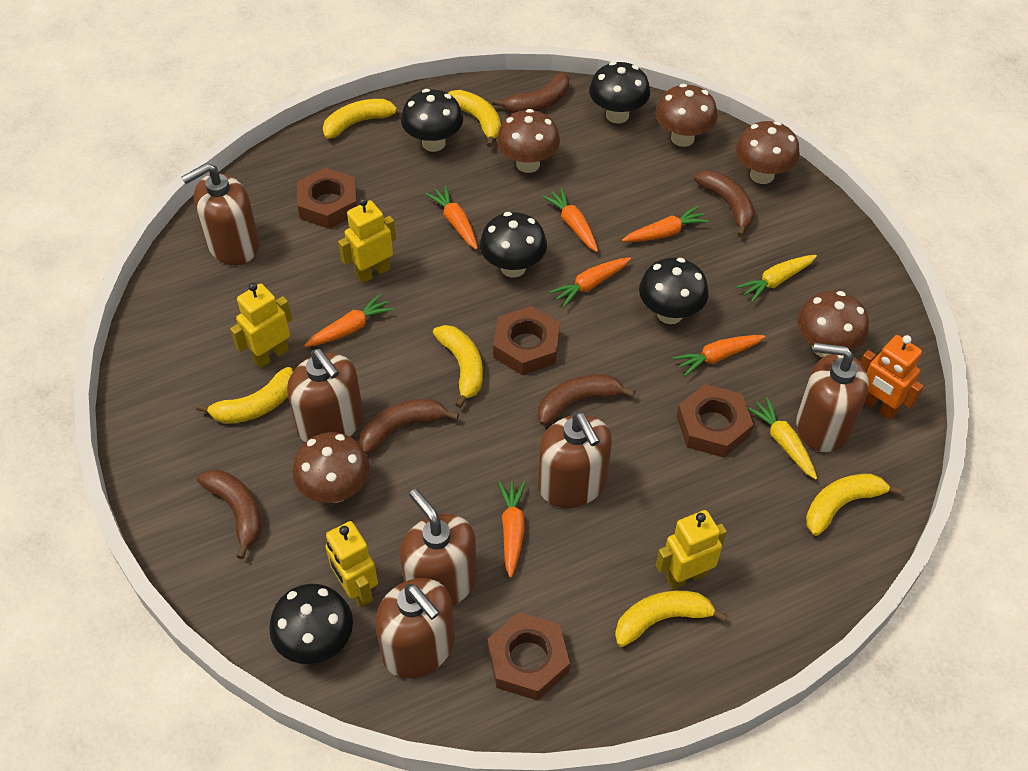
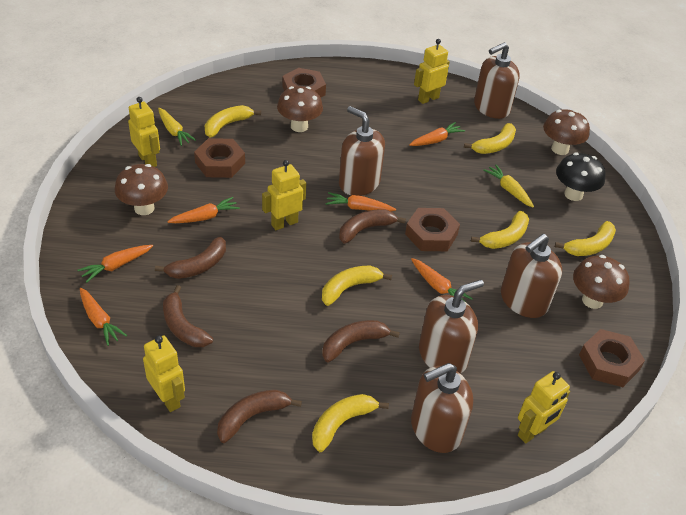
black mushroom: 5 -> 1
brown mushroom: 5 -> 4
brown soap dispenser: 6 -> 5
orange carrot: 7 -> 6
orange robot: 1 -> 0
yellow robot: 4 -> 5

